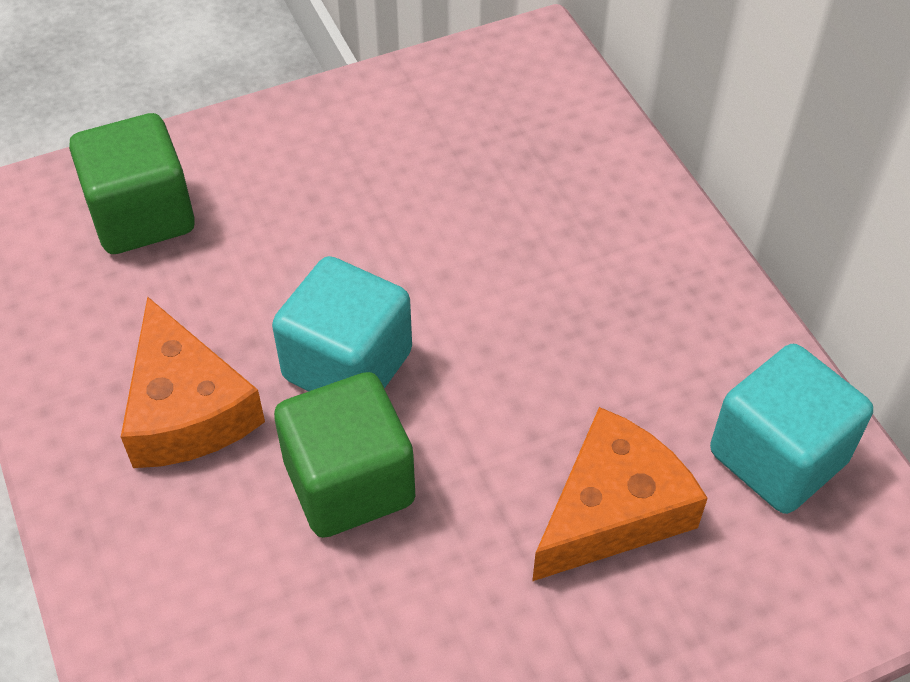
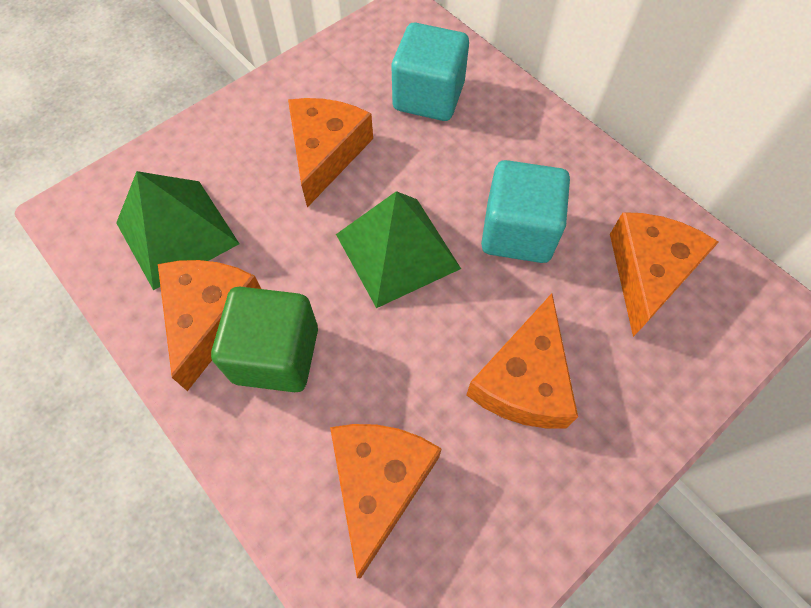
green cube: 2 -> 1
green pyramid: 0 -> 2
orange cheese: 2 -> 5

